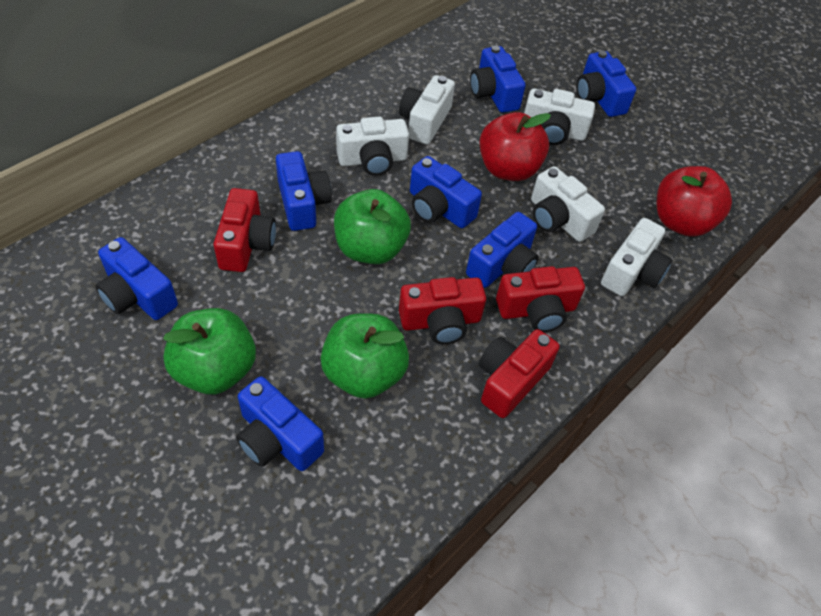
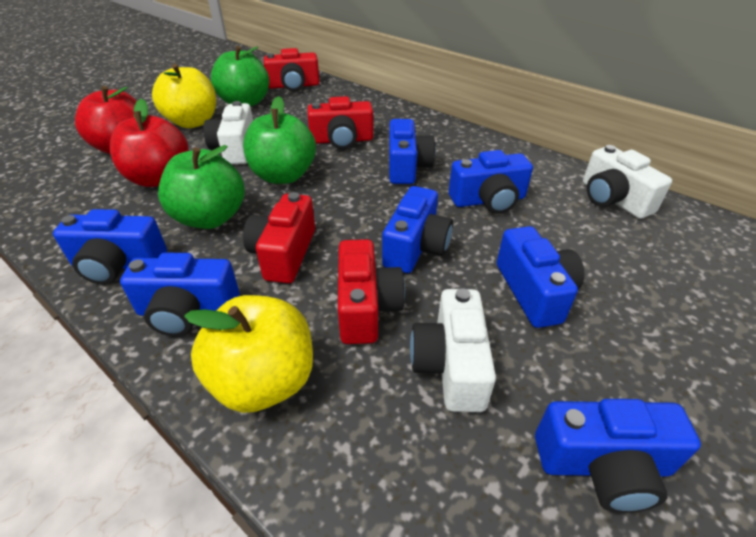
white camera: 5 -> 3
yellow apple: 0 -> 2

